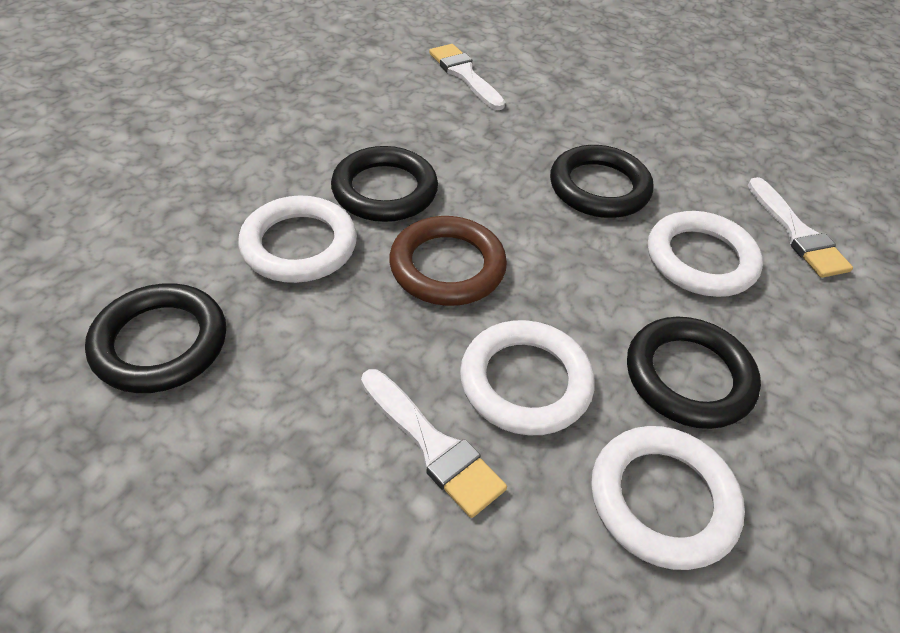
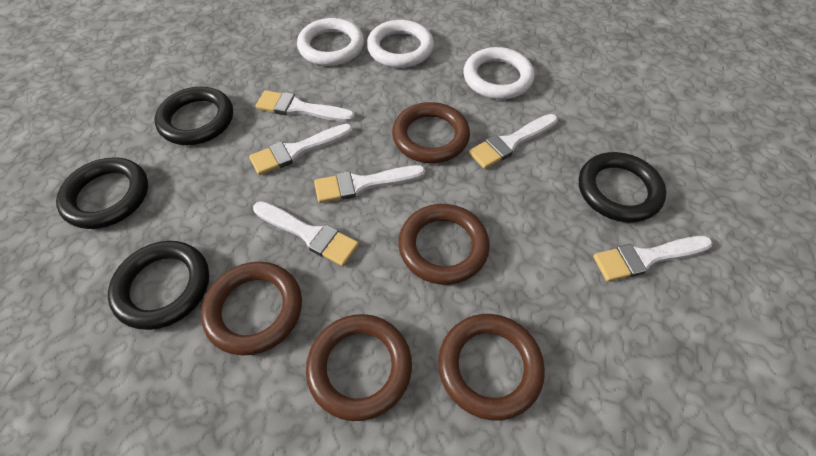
brown ring: 1 -> 5
white brush: 3 -> 6
white ring: 4 -> 3

